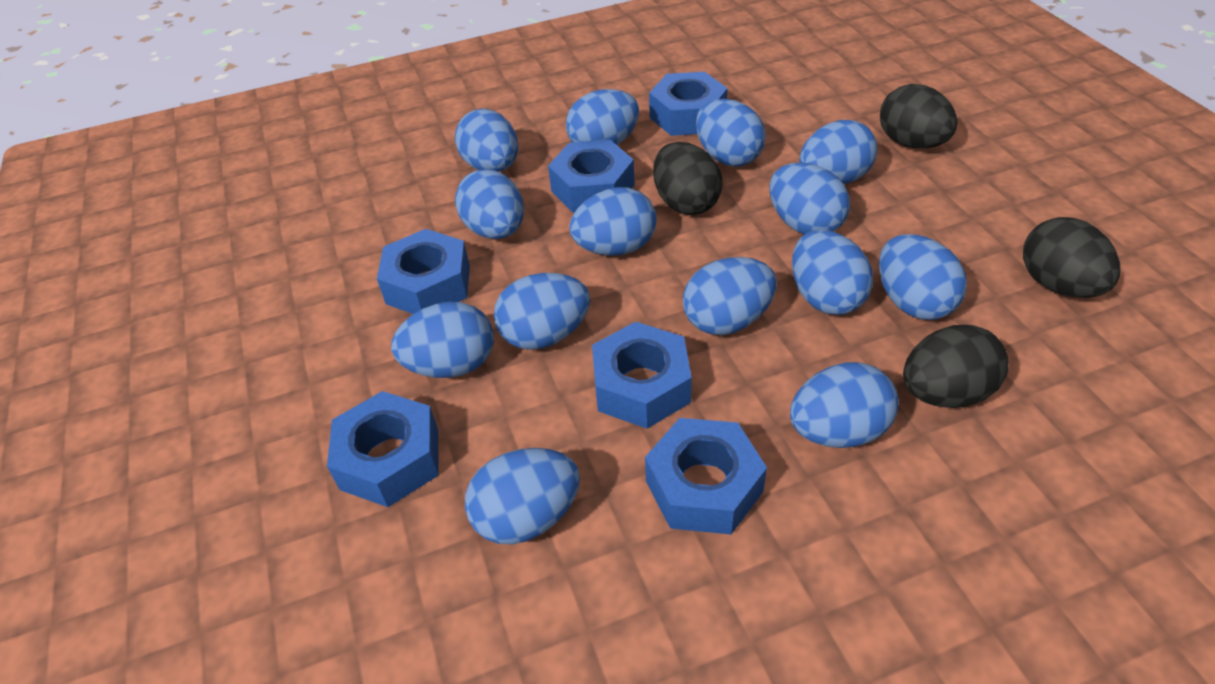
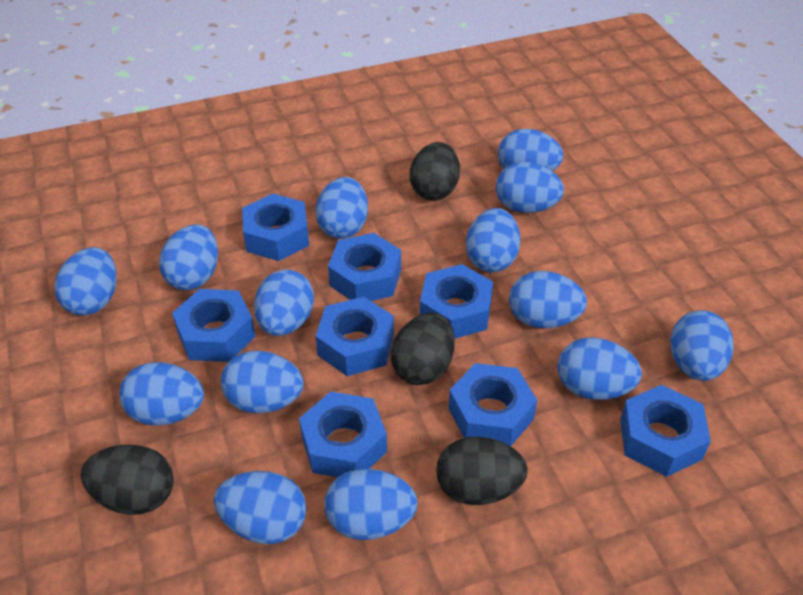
blue nut: 6 -> 8

